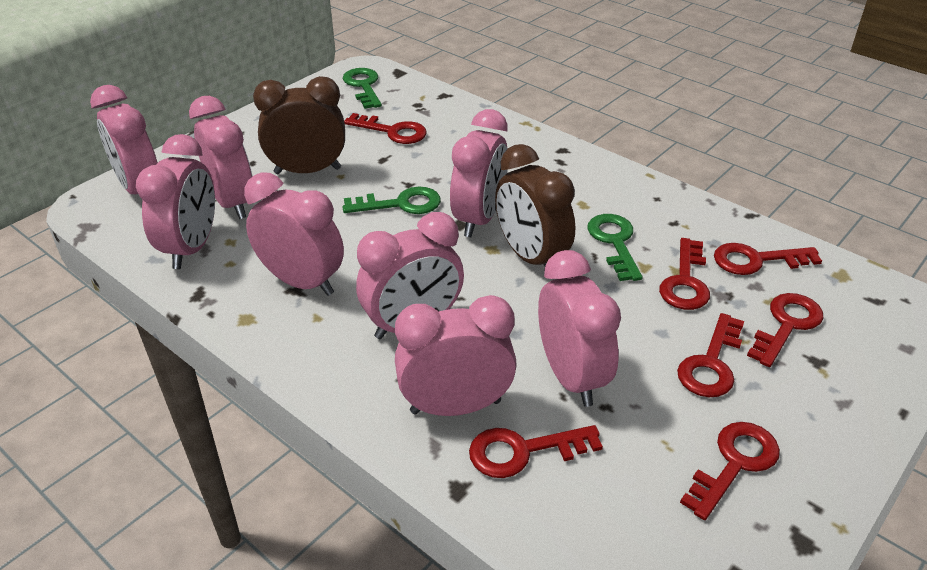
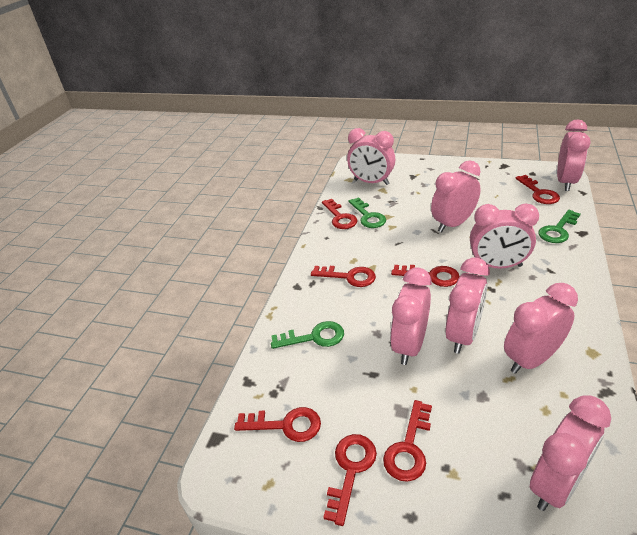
brown clock: 2 -> 0

